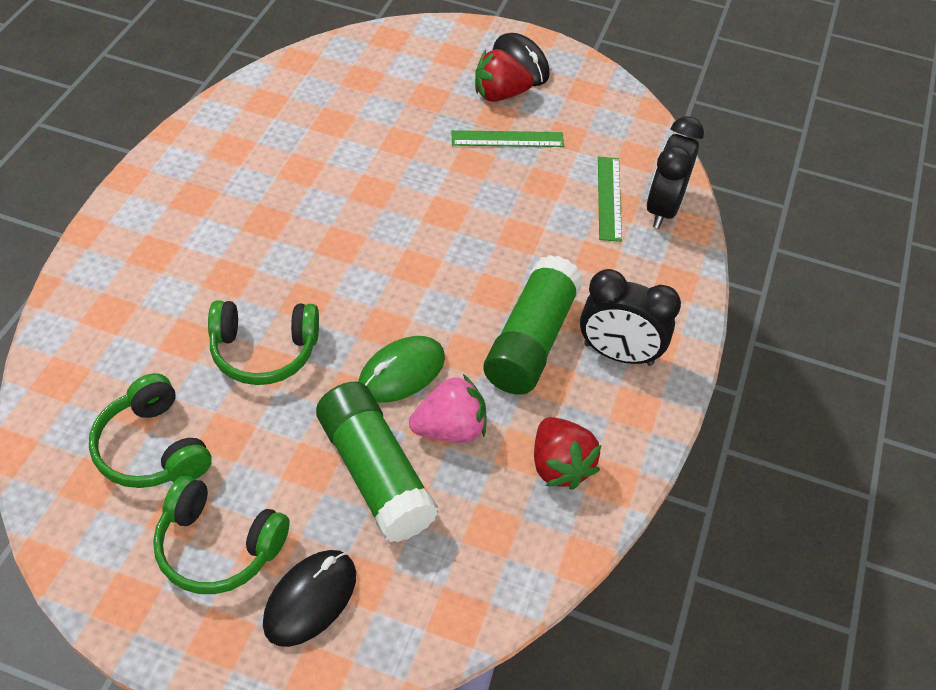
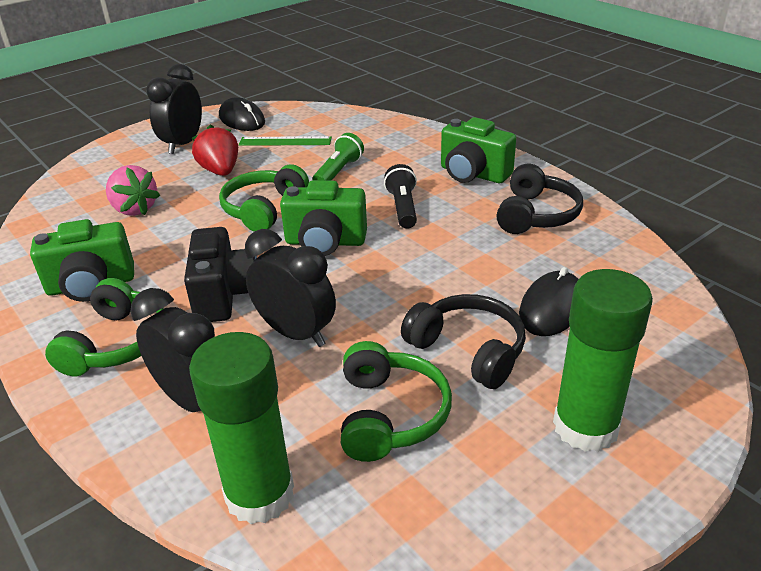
black camera: 0 -> 1
black clock: 2 -> 3
black flashlight: 0 -> 1
black headphones: 0 -> 2
green camera: 0 -> 3
green flashlight: 0 -> 1
green mouse: 1 -> 0
green ruler: 2 -> 1
red strawberry: 2 -> 1

